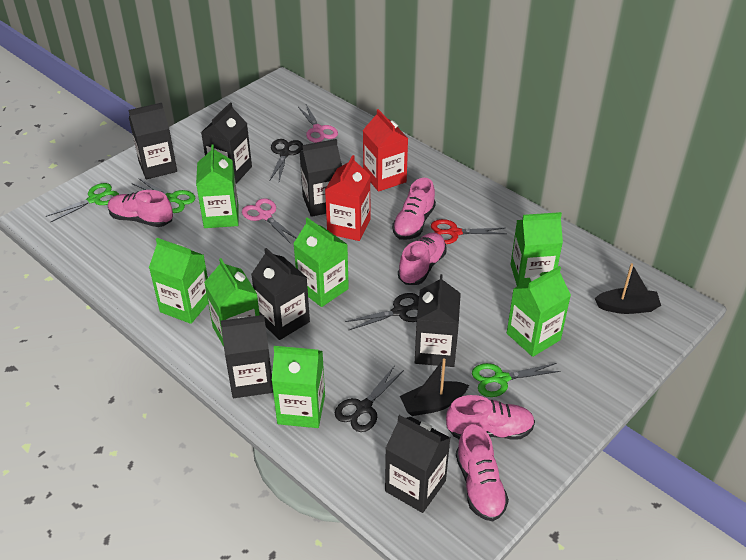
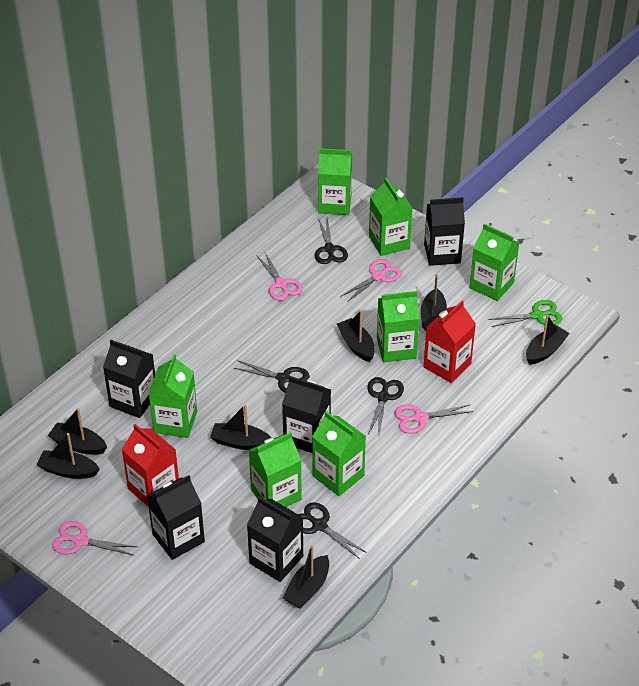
black boat: 2 -> 7
black carton: 7 -> 5
black scissors: 3 -> 4
green scissors: 3 -> 1
pink scissors: 2 -> 4
pink shoe: 5 -> 0
red scissors: 1 -> 0

